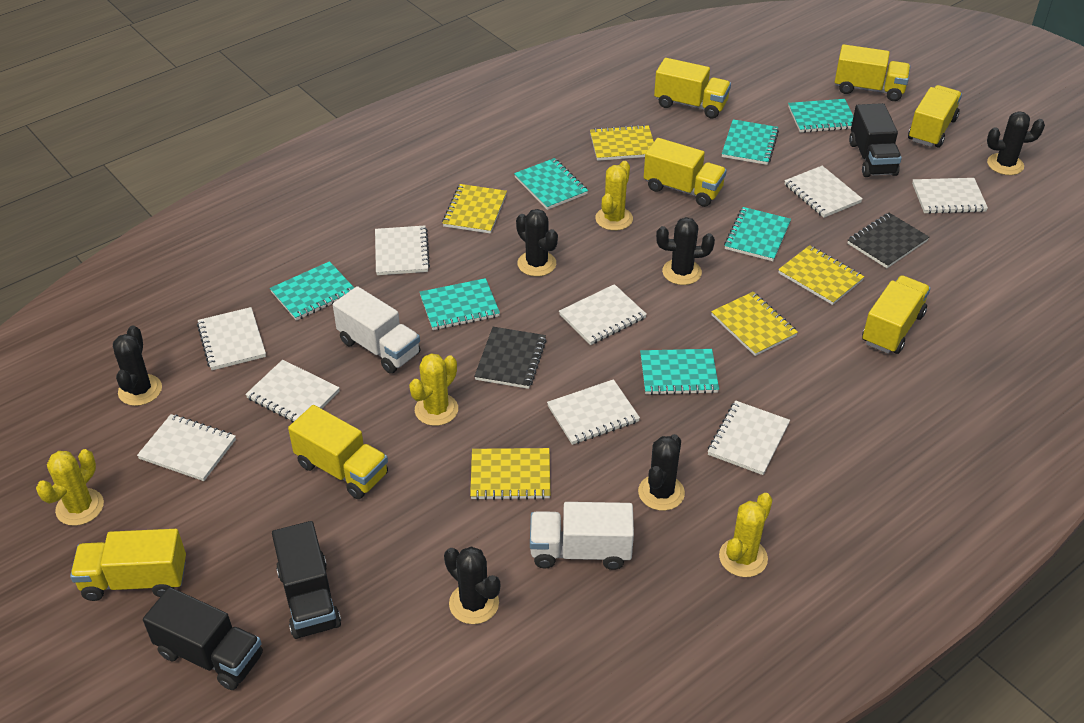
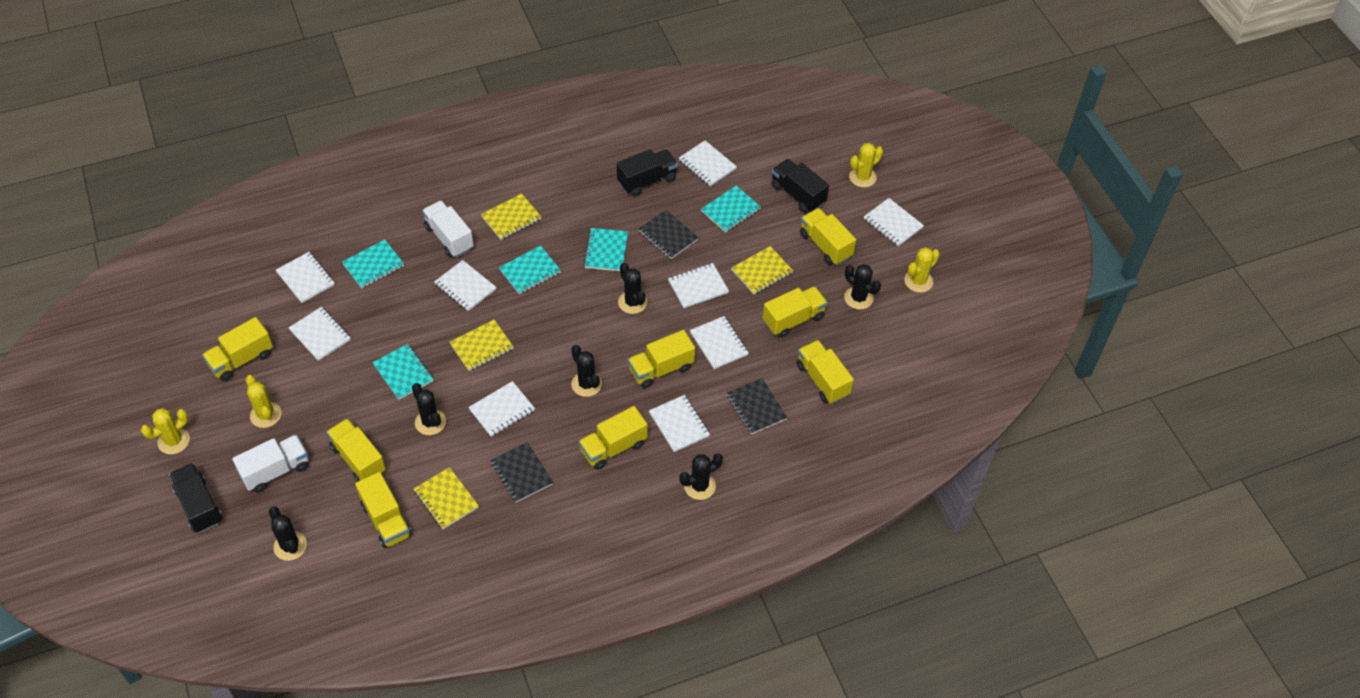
black notebook: 2 -> 3
turquoise notebook: 7 -> 5
yellow notebook: 5 -> 4
yellow truck: 7 -> 8

